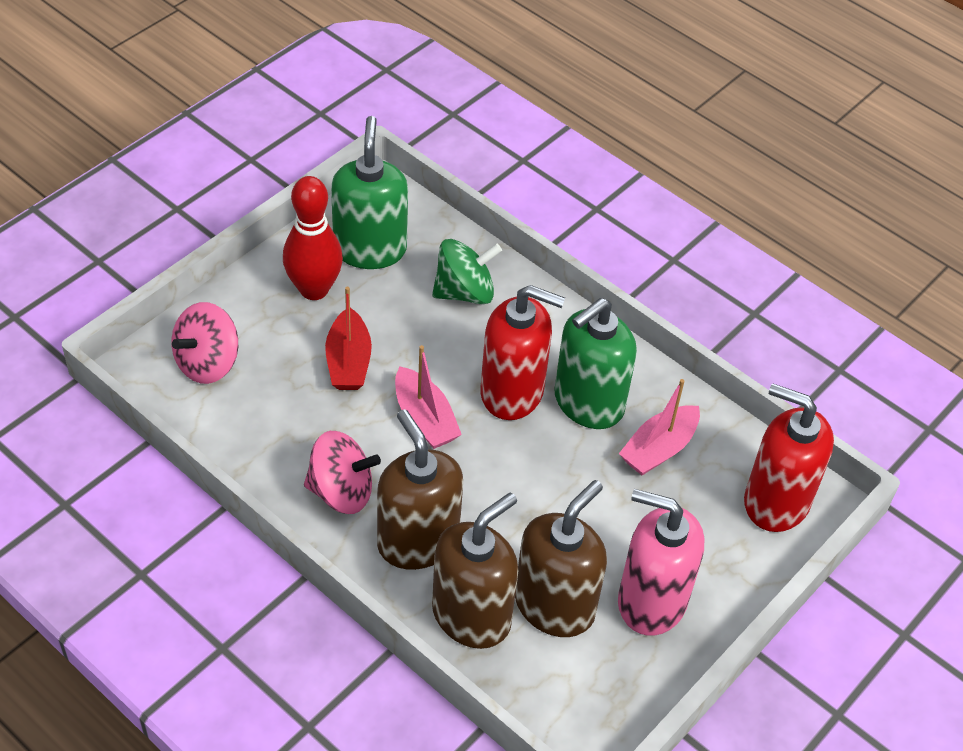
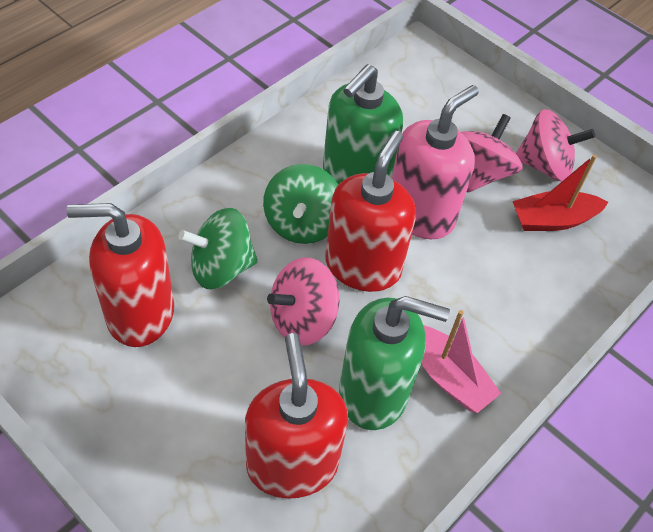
brown soap dispenser: 3 -> 0
green spinning top: 1 -> 2
pink boat: 2 -> 1
pink spinning top: 2 -> 3
red bowling pin: 1 -> 0
red soap dispenser: 2 -> 3

